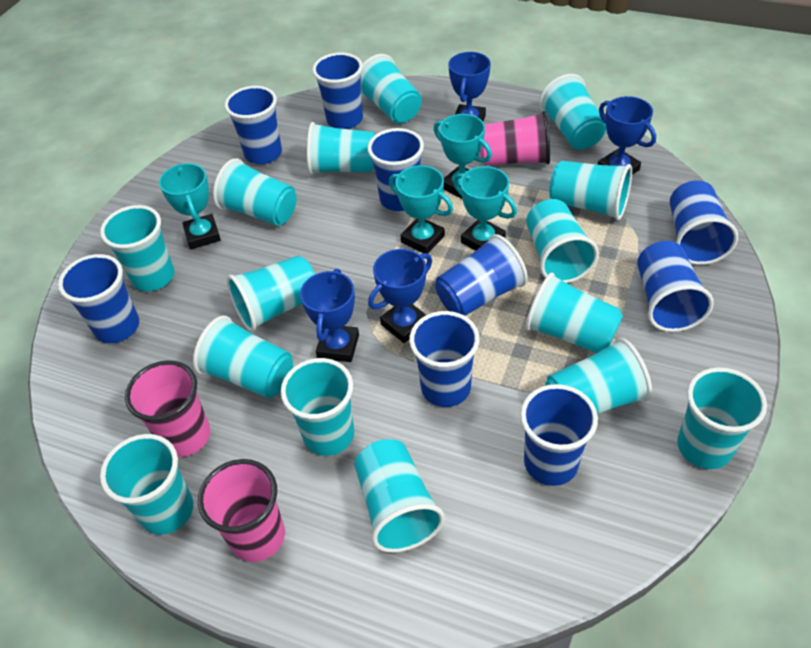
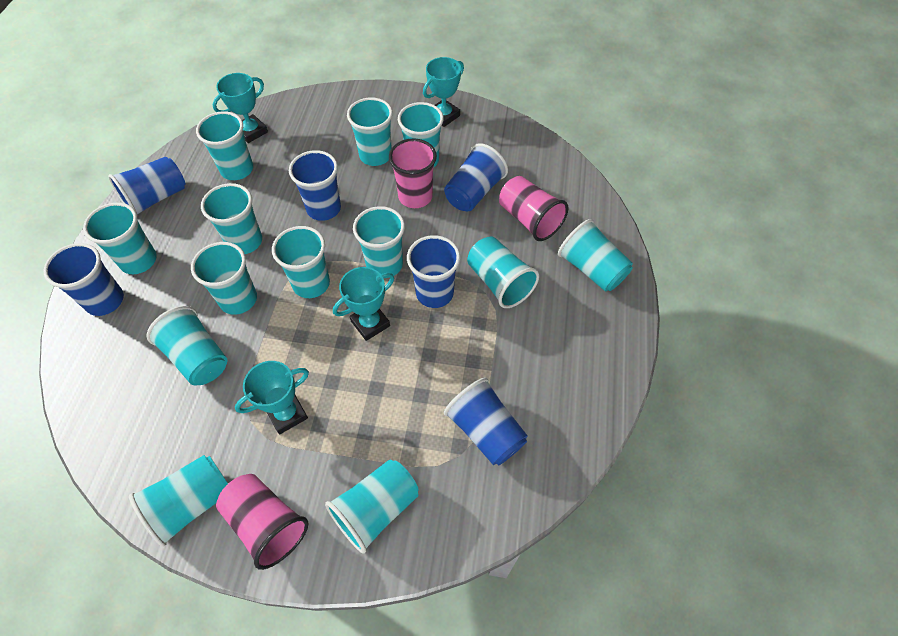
blue cup: 9 -> 6
blue trophy: 4 -> 0
turquoise cup: 15 -> 13

